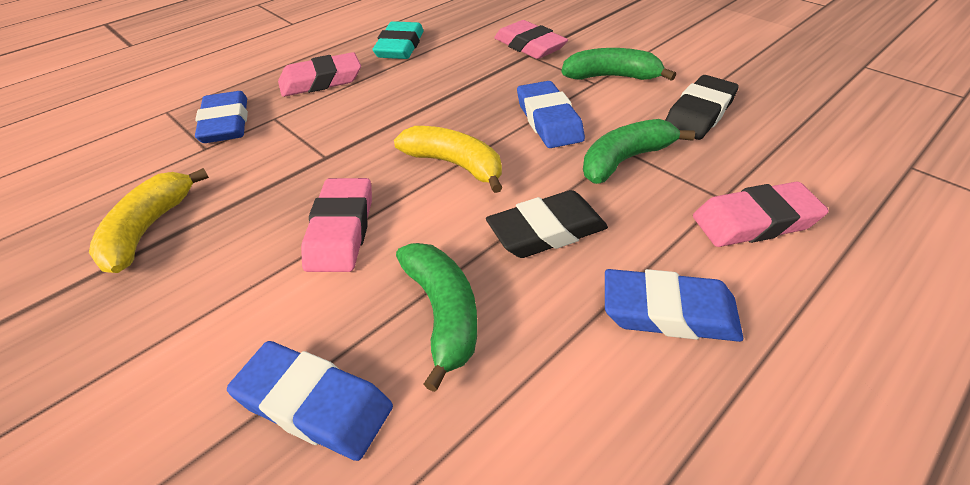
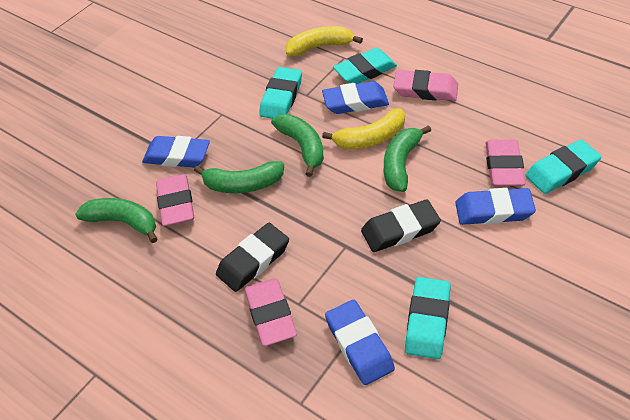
green banana: 3 -> 4
turquoise eraser: 1 -> 4

